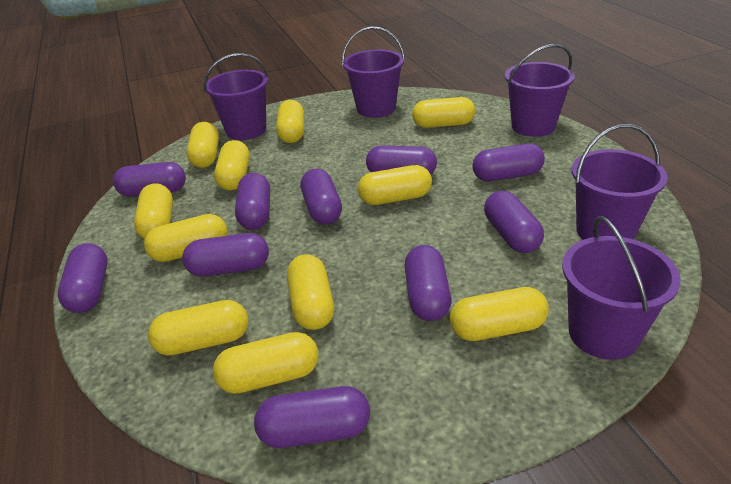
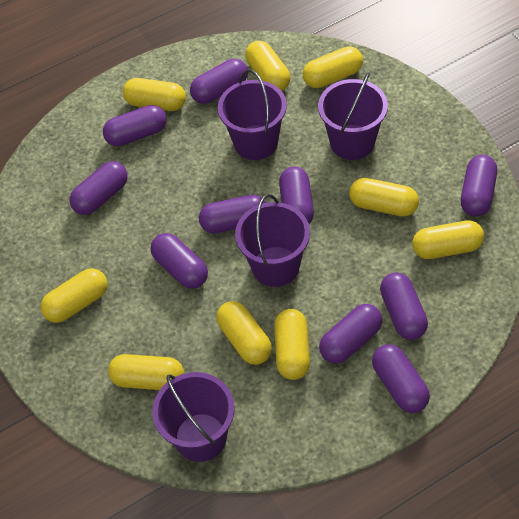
purple bucket: 5 -> 4
yellow capsule: 11 -> 9

